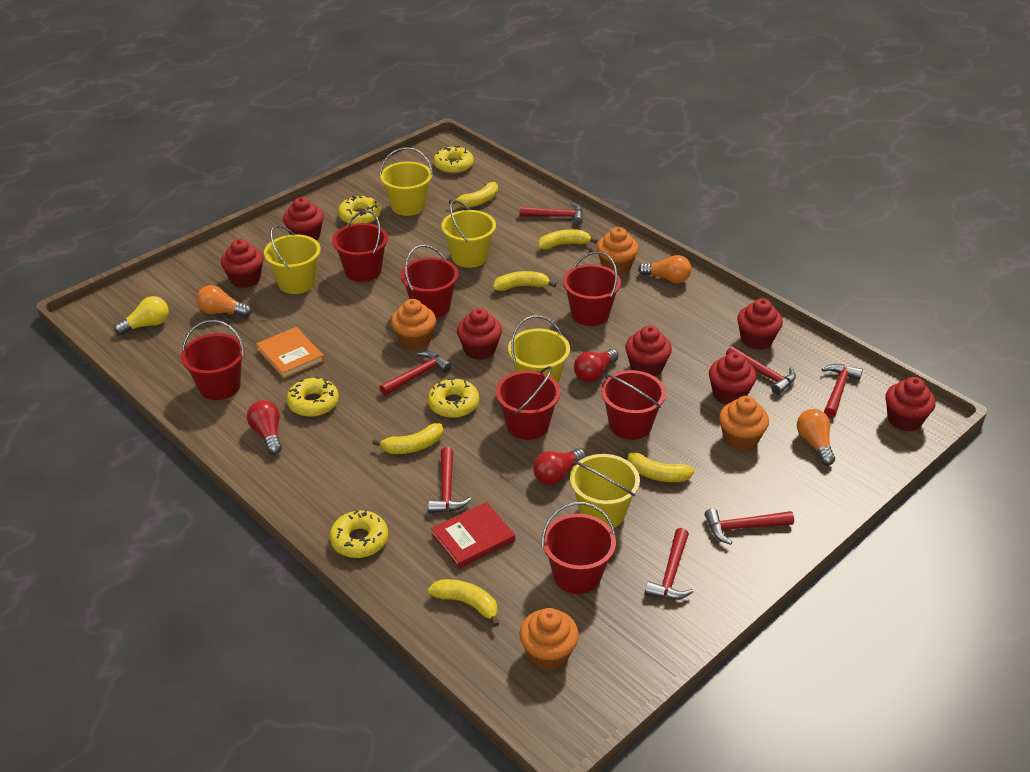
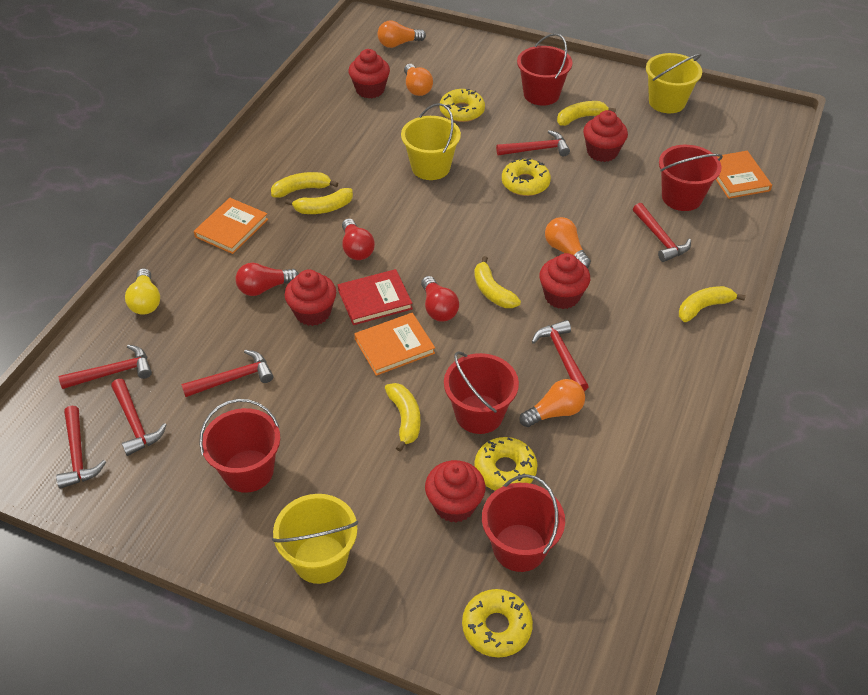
orange book: 1 -> 3
orange cupcake: 4 -> 0
orange light bulb: 3 -> 4
red bucket: 7 -> 5
red cupcake: 7 -> 5
yellow bucket: 5 -> 3
yellow donut: 5 -> 4

